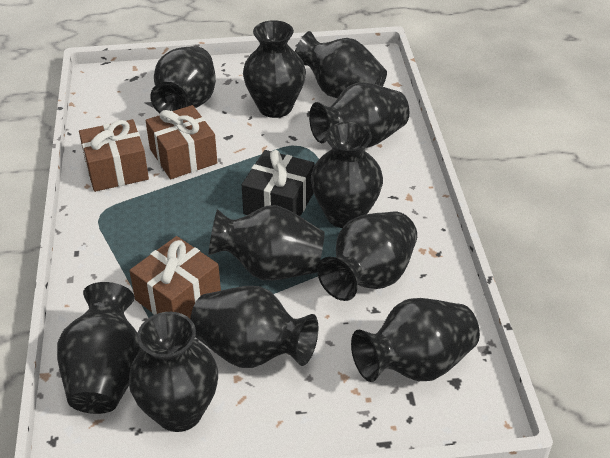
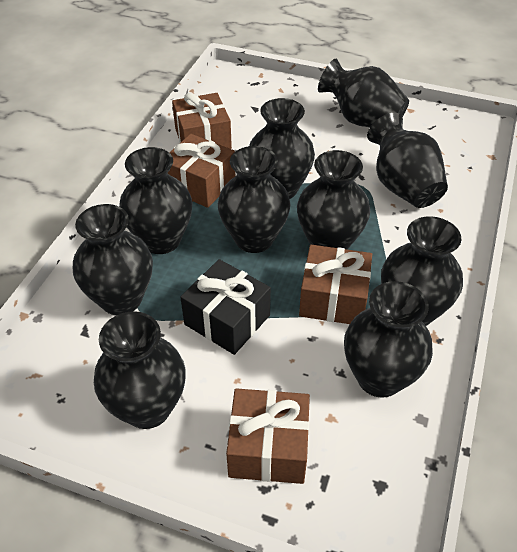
black vase: 11 -> 10
brown gift: 3 -> 4

